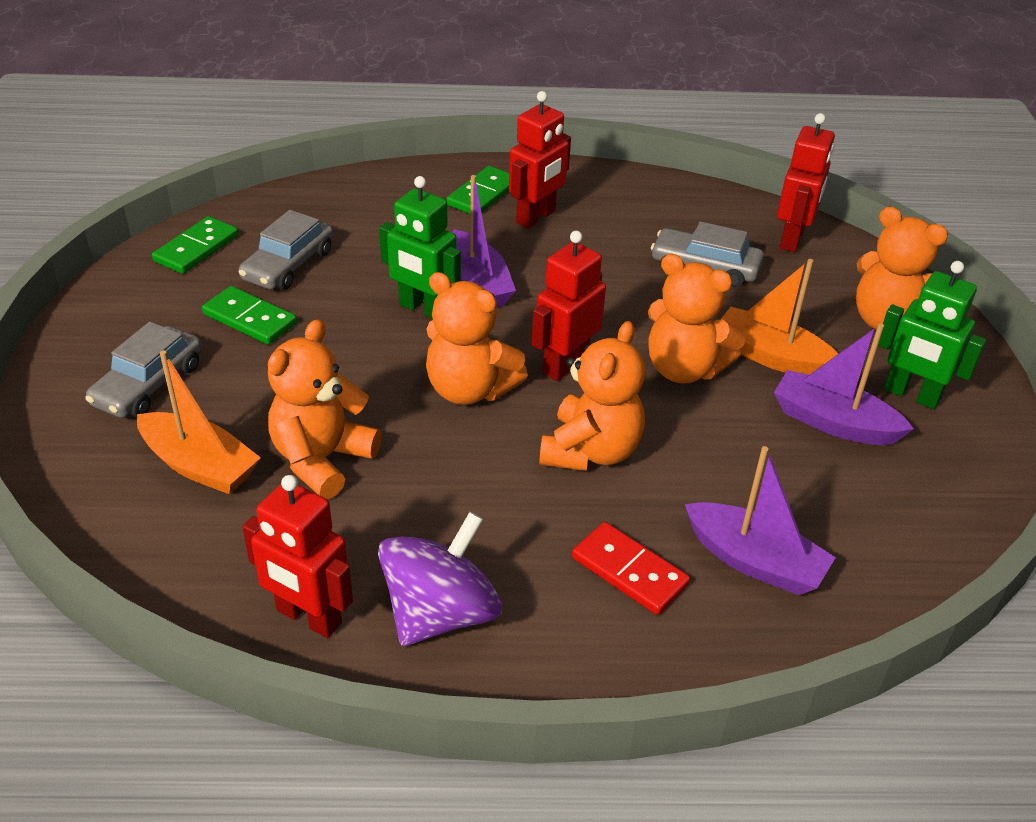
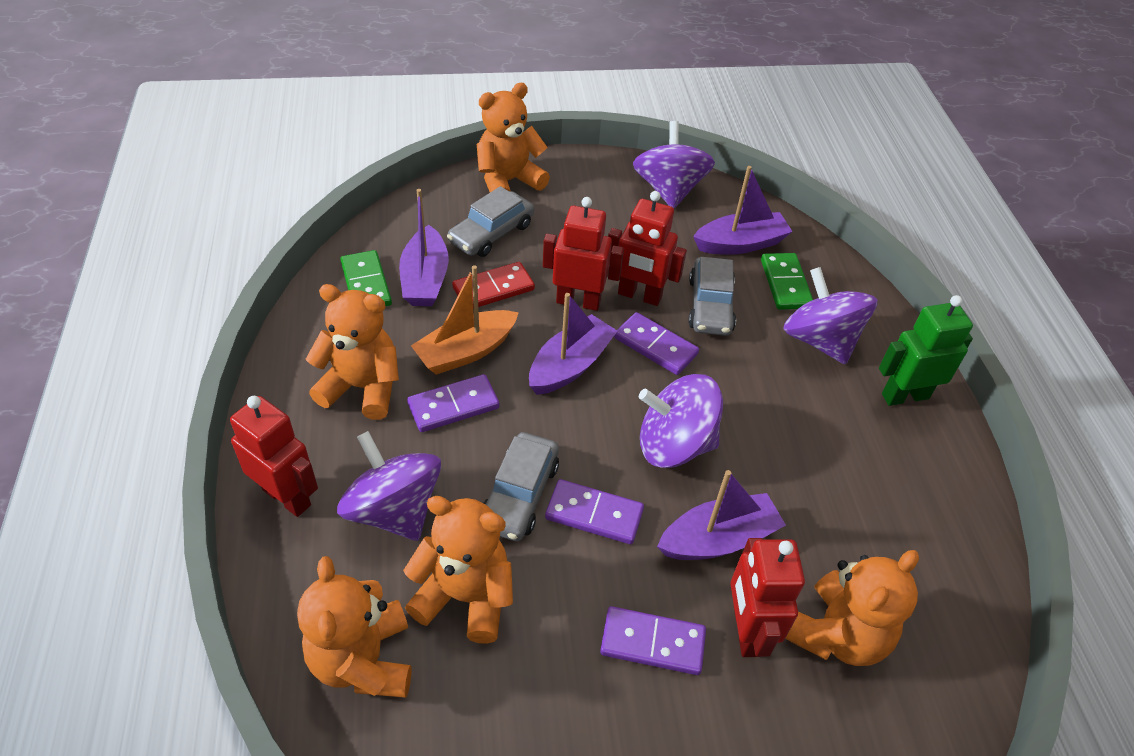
green domino: 3 -> 2
green robot: 2 -> 1
orange boat: 2 -> 1
purple boat: 3 -> 4
purple domino: 0 -> 4
purple spinning top: 1 -> 4

